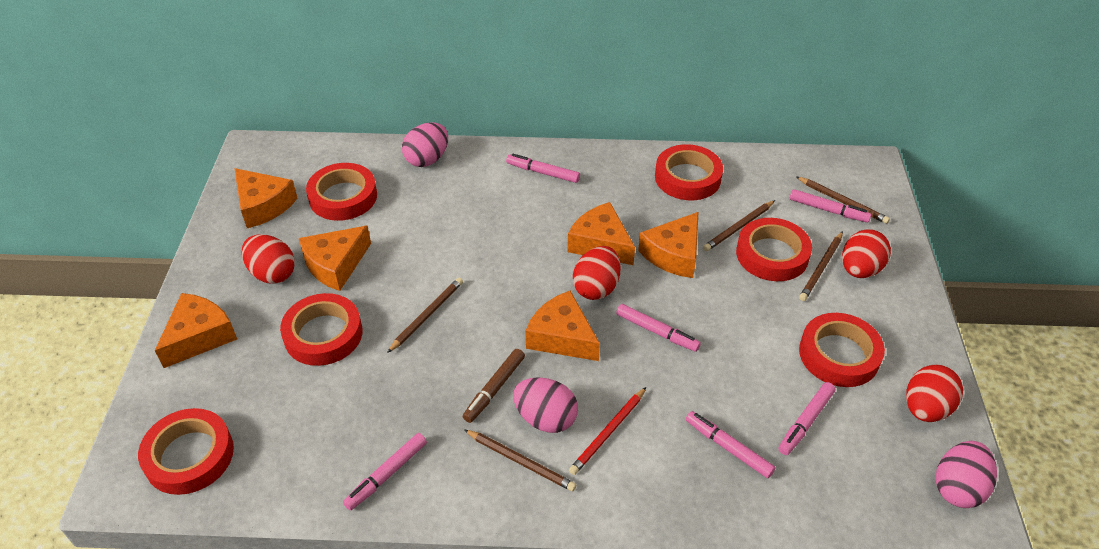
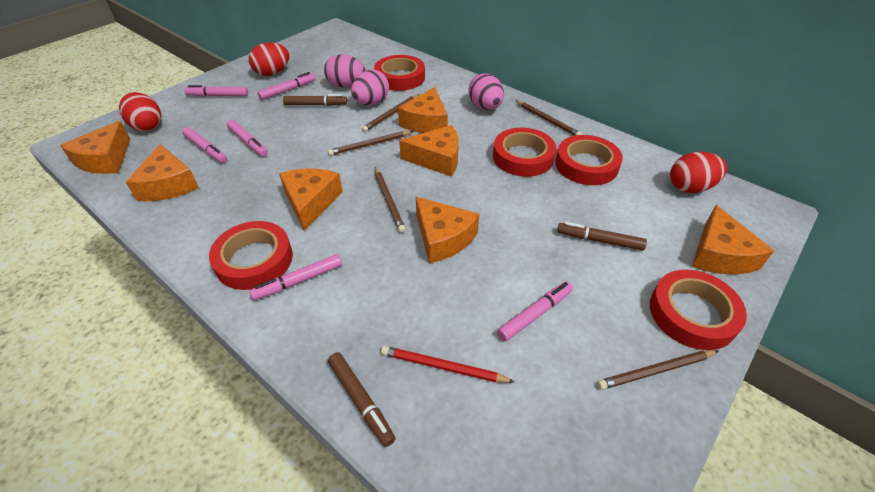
brown marker: 1 -> 3
orange cheese: 6 -> 7
red egg: 4 -> 3
red tape: 6 -> 5

